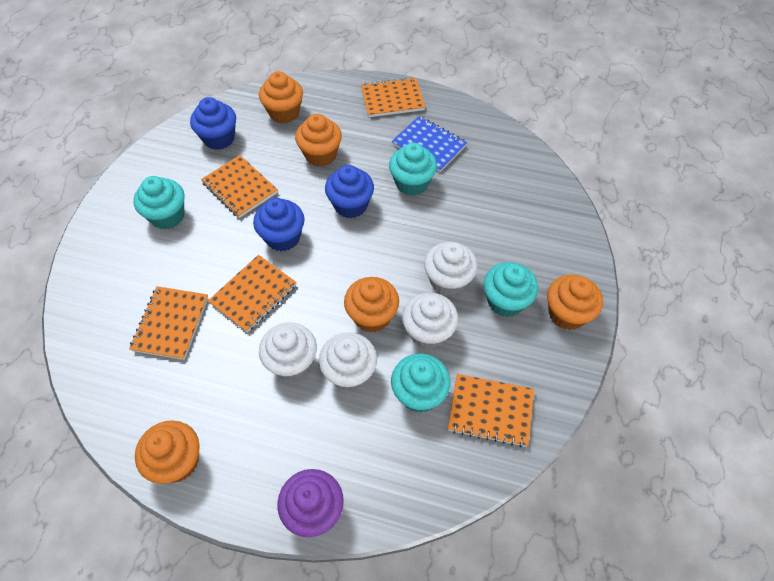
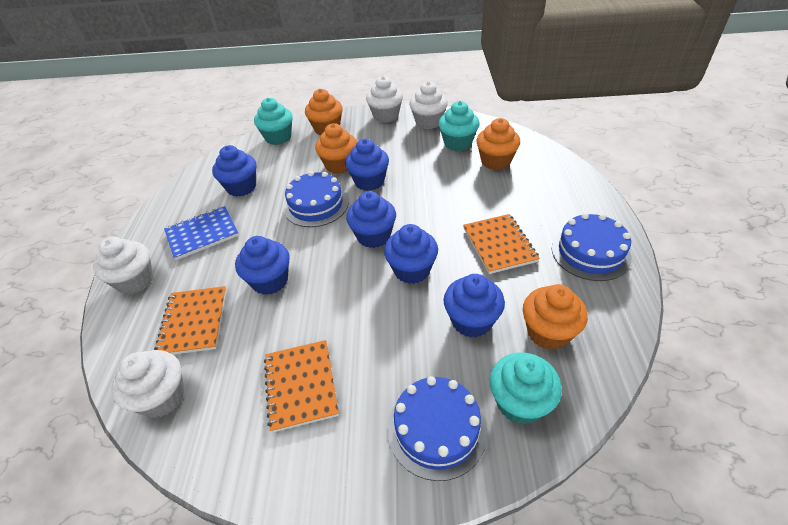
blue cake: 0 -> 3
blue cupcake: 3 -> 6
orange cupcake: 5 -> 4
orange notebook: 5 -> 3
purple cupcake: 1 -> 0
turquoise cupcake: 4 -> 3

